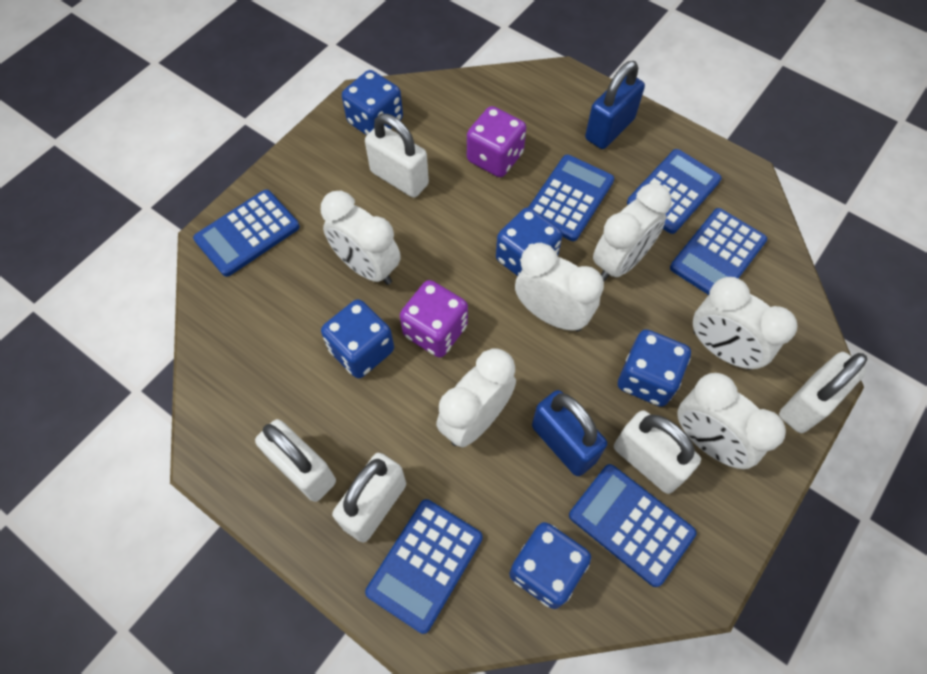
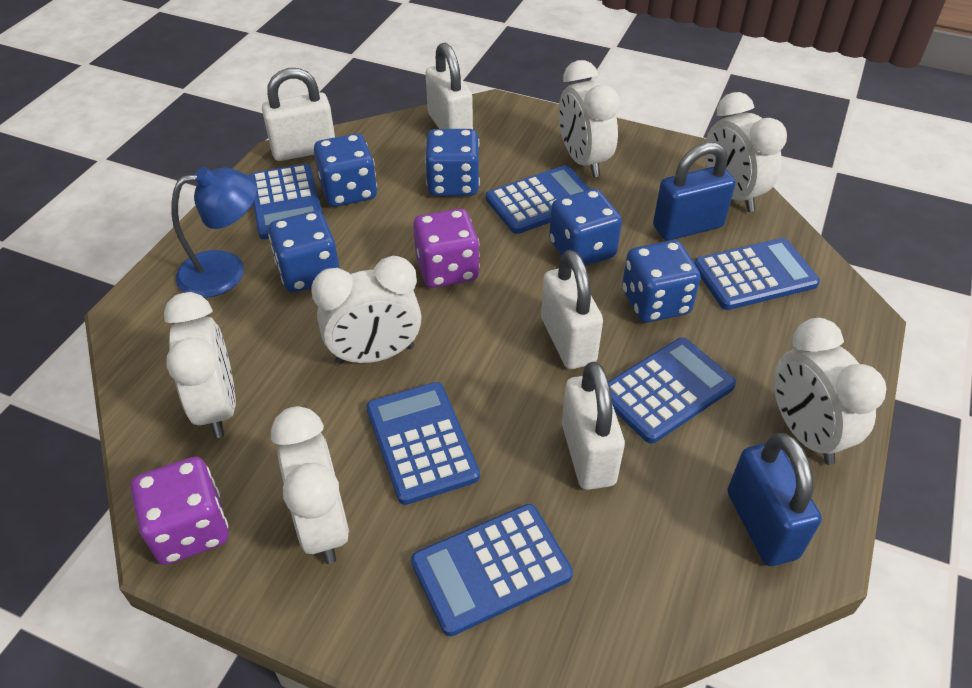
blue lamp: 0 -> 1
white padlock: 5 -> 4

